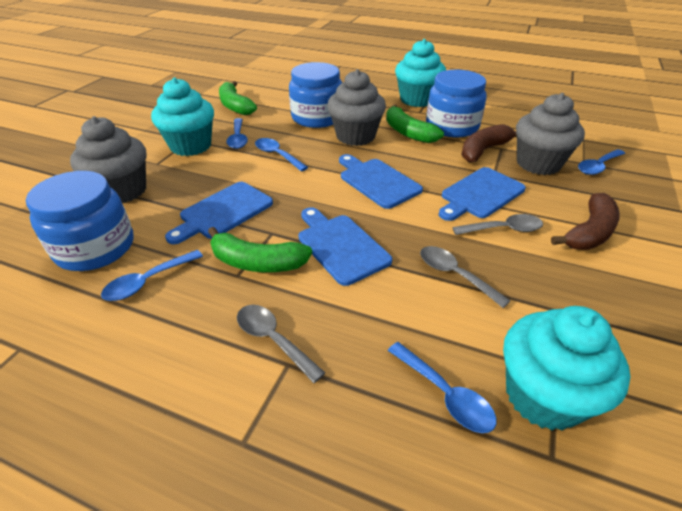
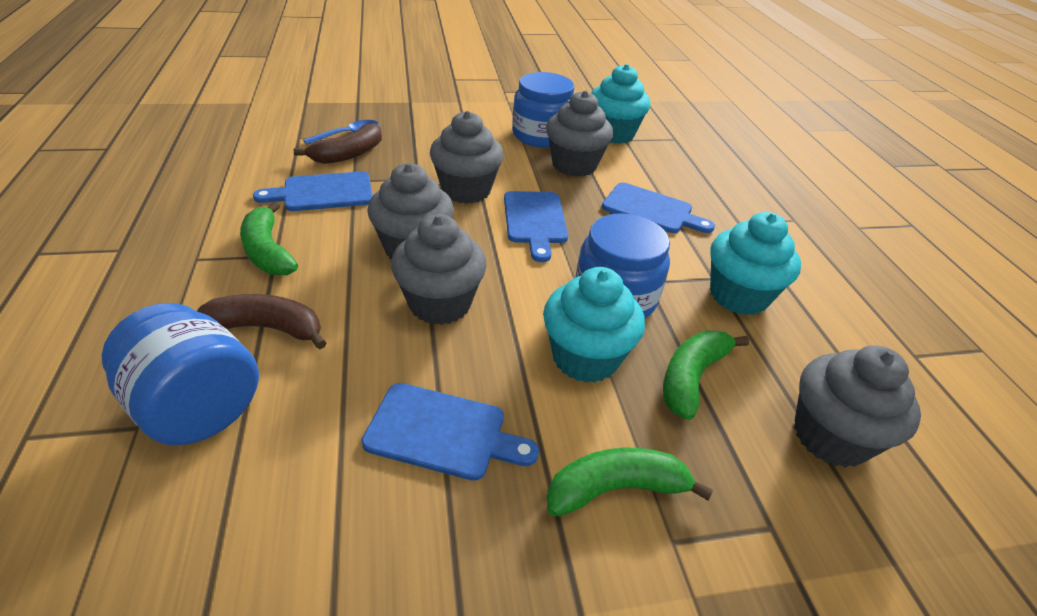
blue spoon: 5 -> 1
grey cupcake: 3 -> 5
grey spoon: 3 -> 0

